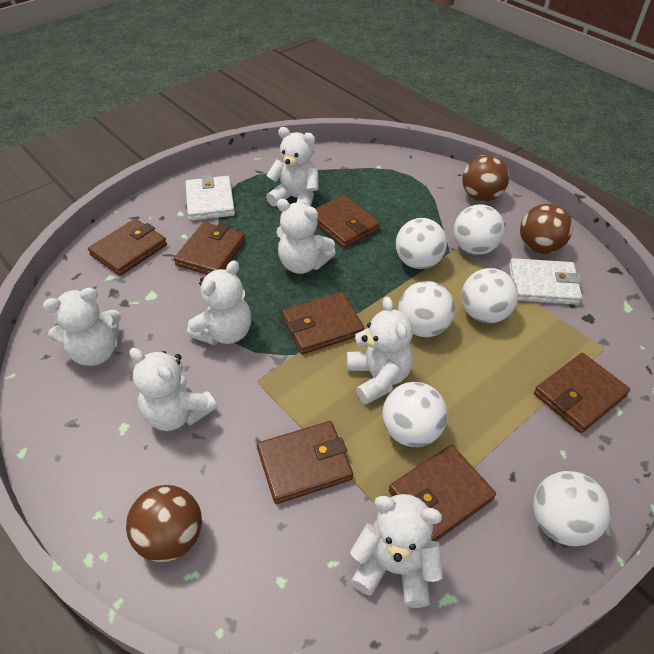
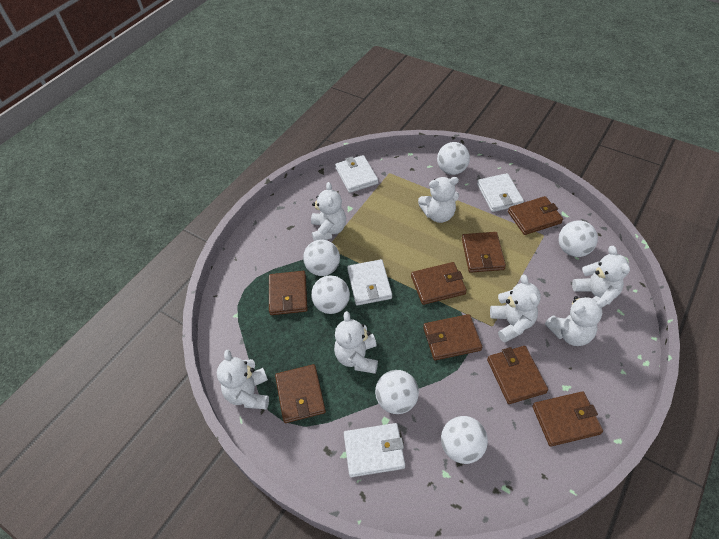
brown ball: 3 -> 0
brown wallet: 7 -> 8
white wallet: 2 -> 4

